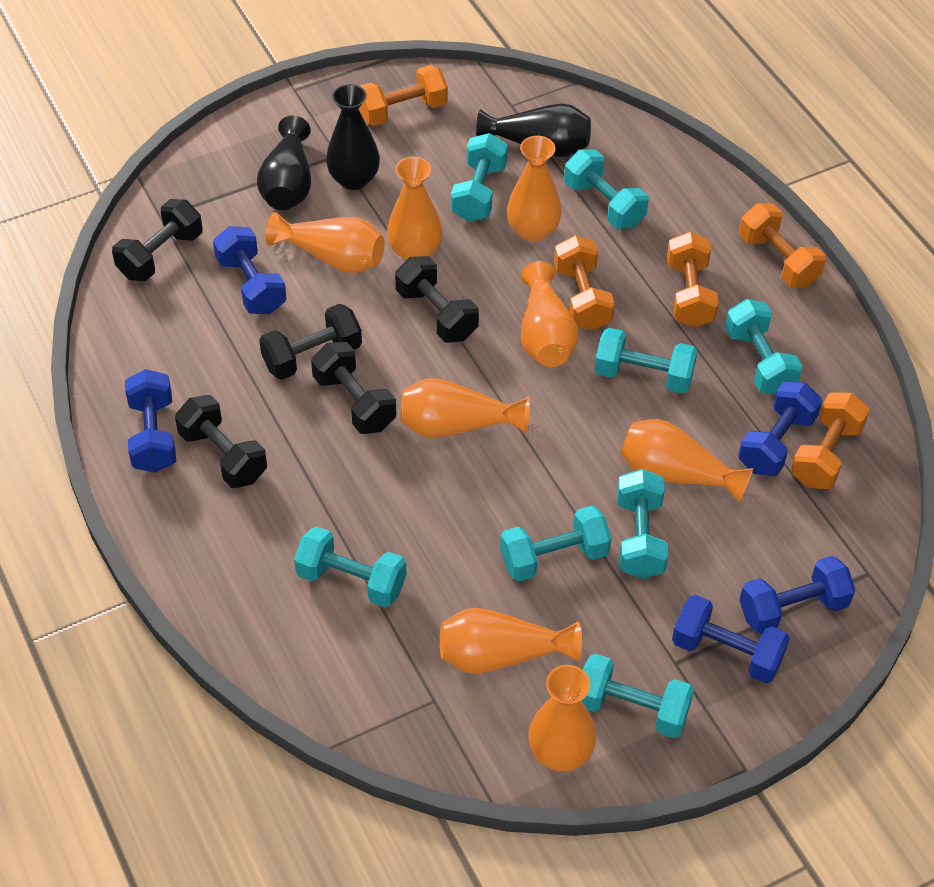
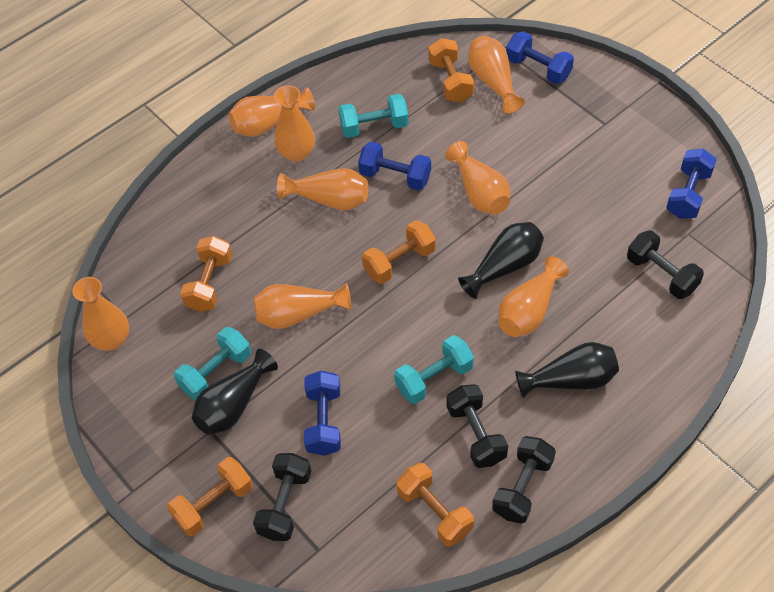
black dumbbell: 5 -> 4
blue dumbbell: 5 -> 4
turquoise dumbbell: 8 -> 3

